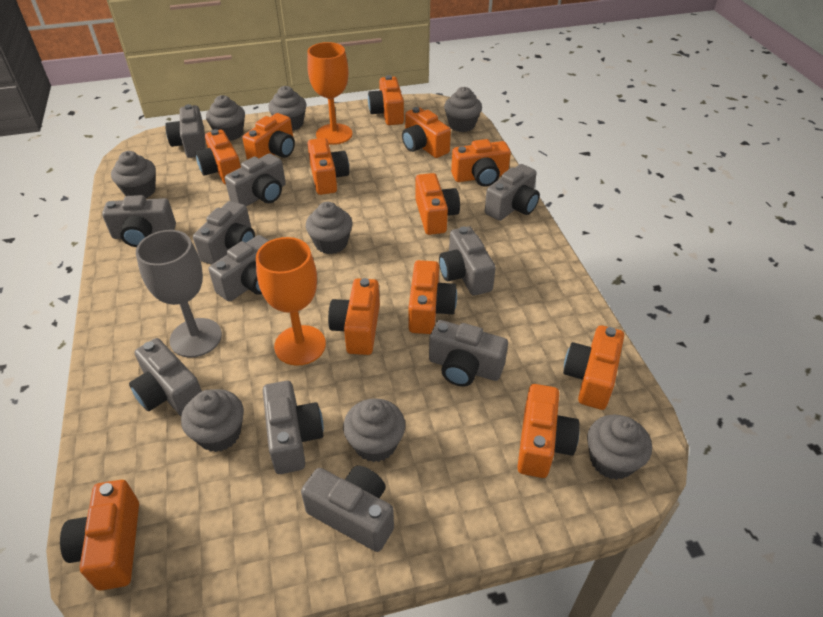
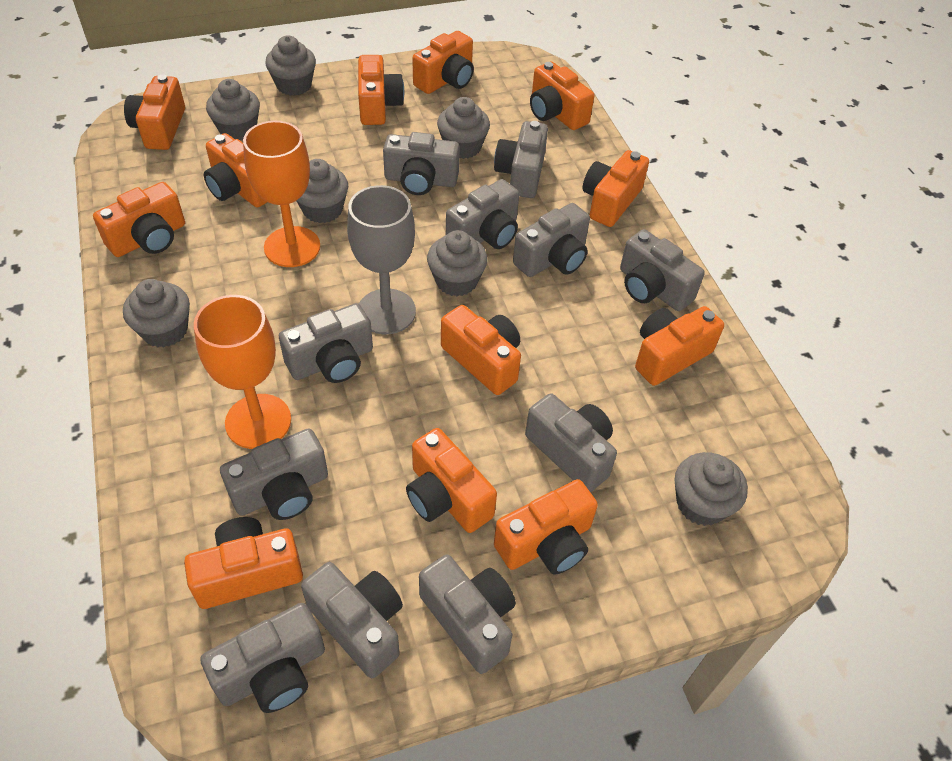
grey cupcake: 8 -> 7

